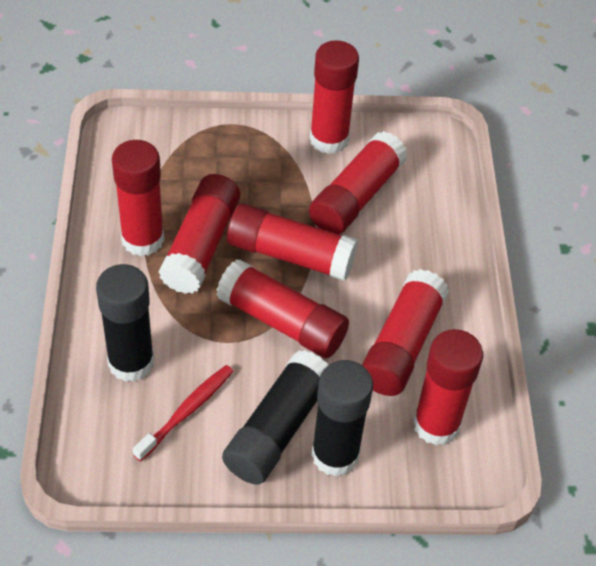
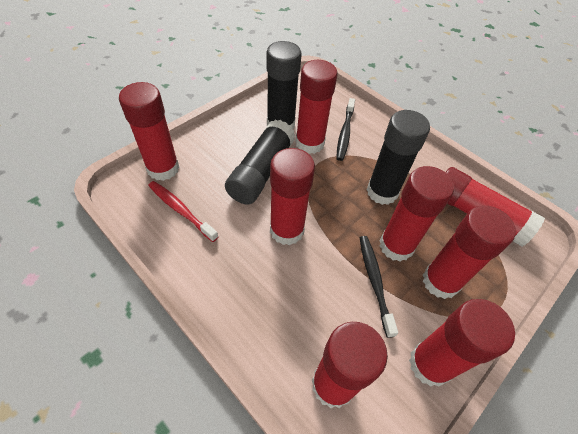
black toothbrush: 0 -> 2

